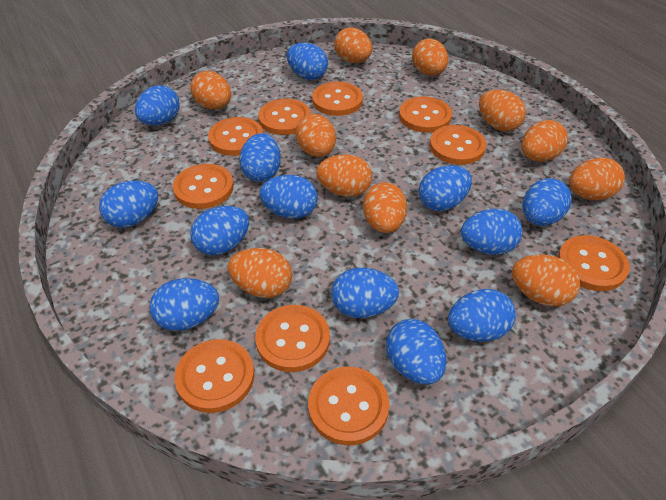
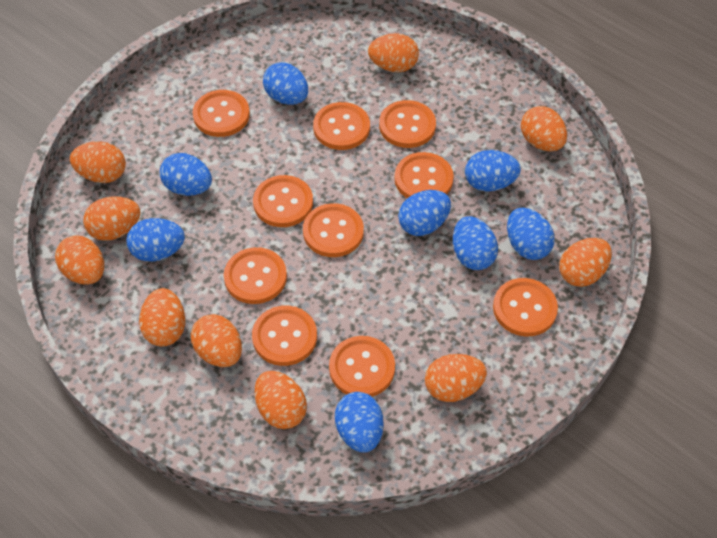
blue egg: 13 -> 8
orange egg: 11 -> 10

